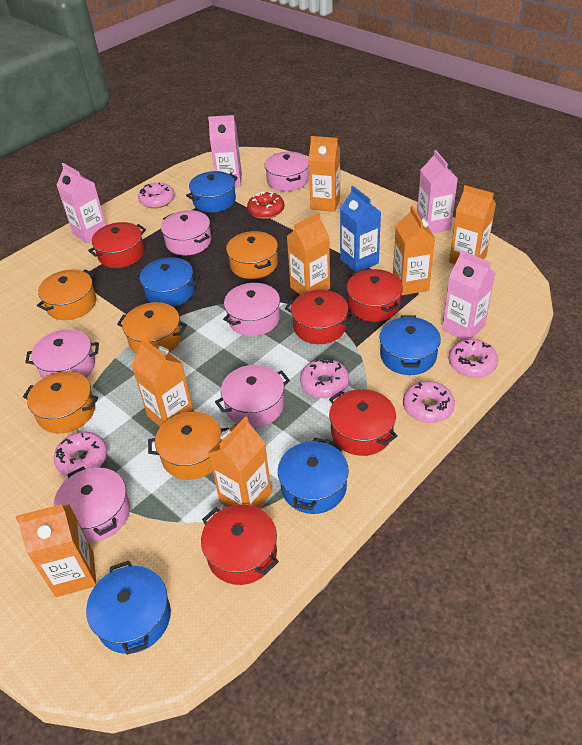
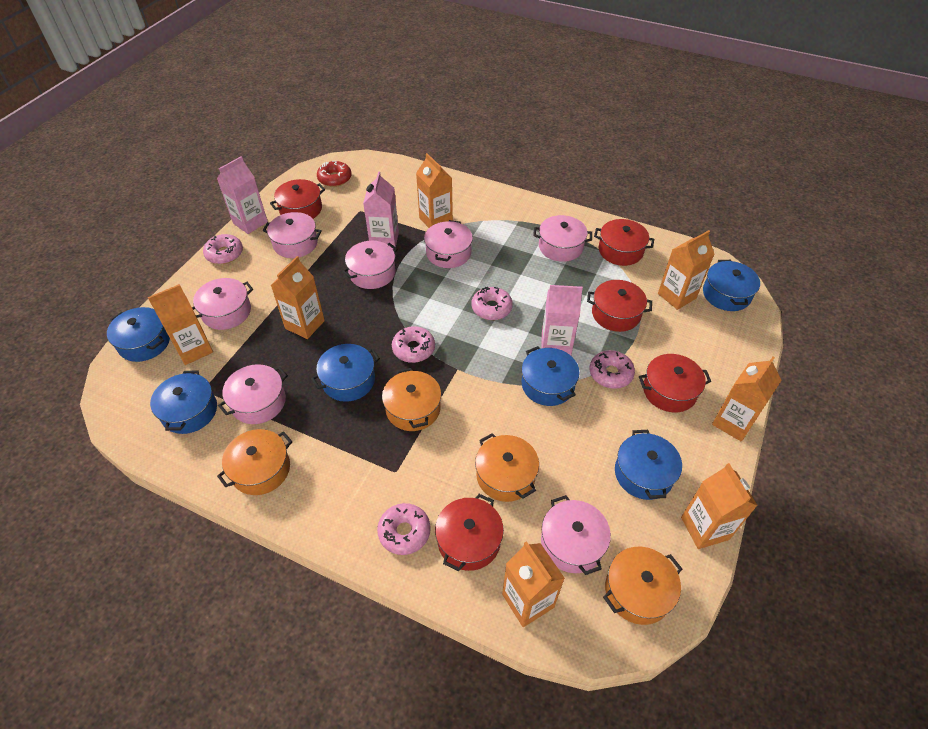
blue carton: 1 -> 0
blue pot: 5 -> 6
orange pot: 5 -> 4
pink carton: 4 -> 3
pink pot: 6 -> 7

